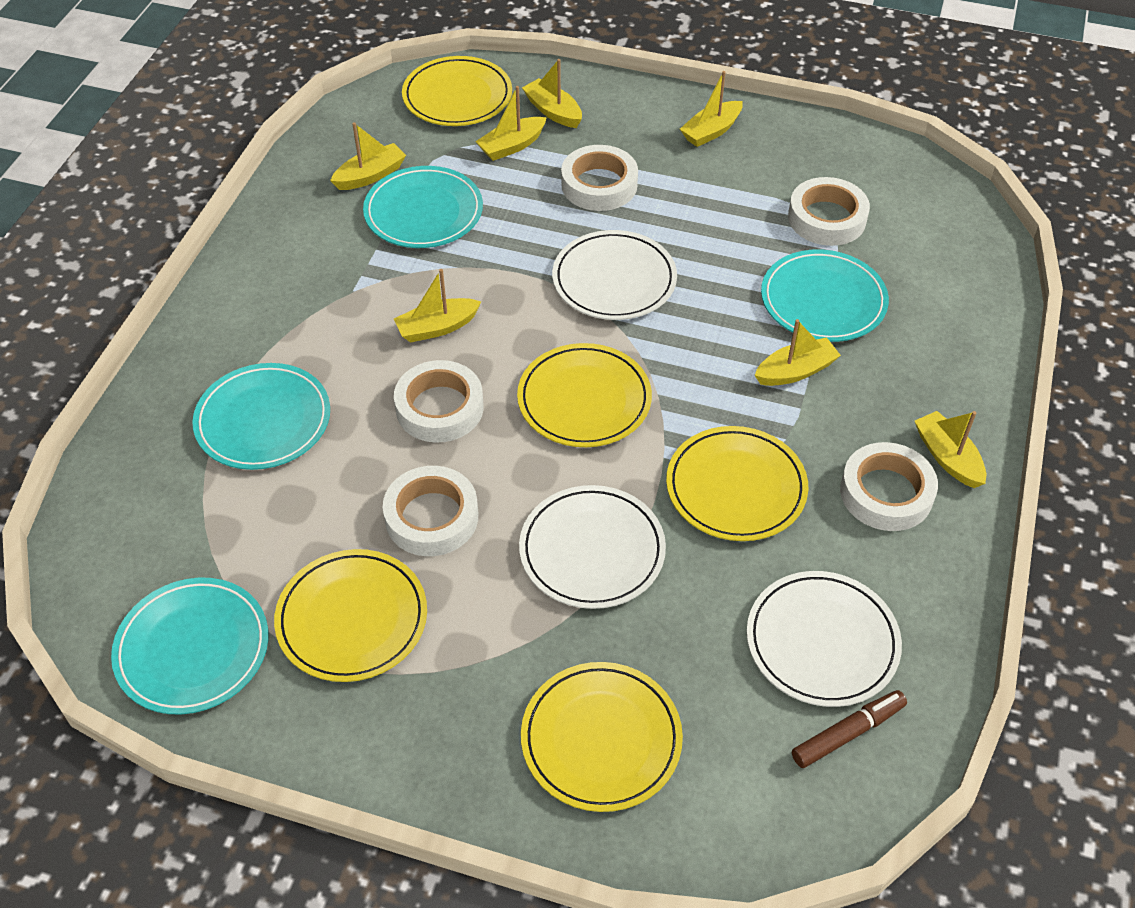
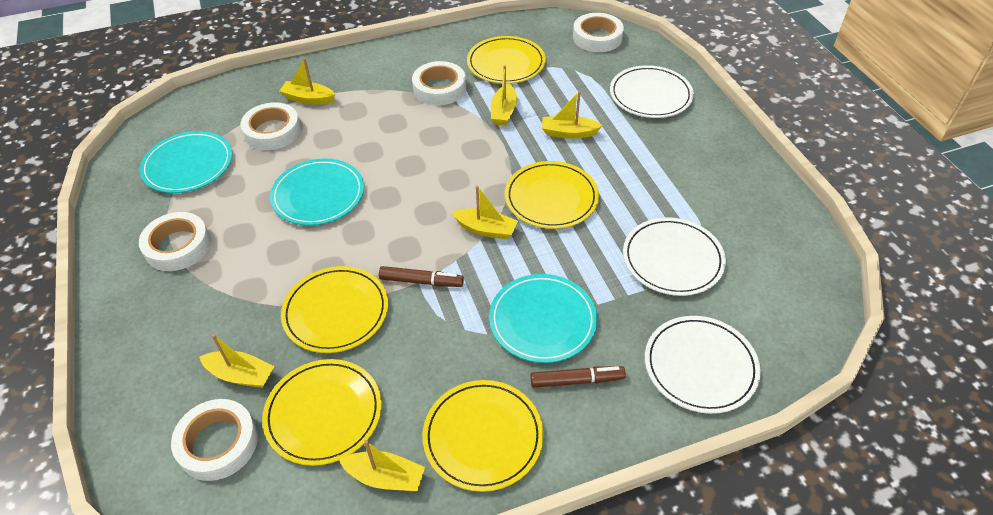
brown marker: 1 -> 2
turquoise plate: 4 -> 3
yellow boat: 7 -> 6

